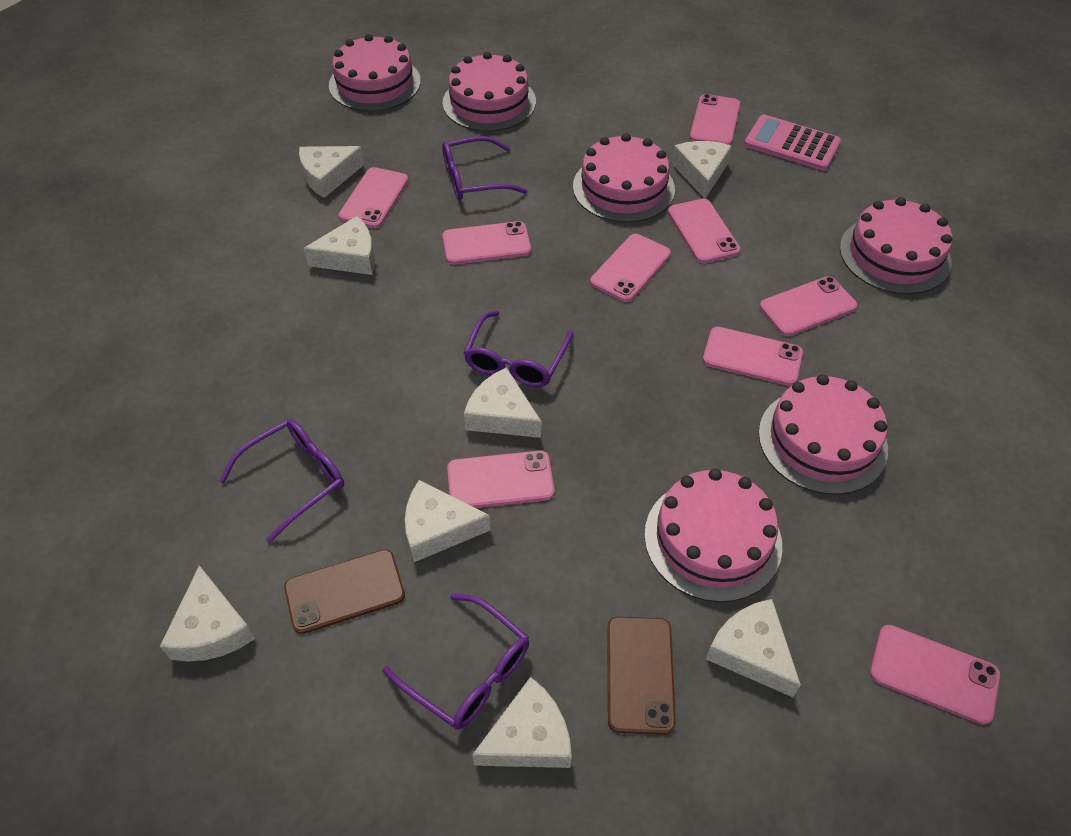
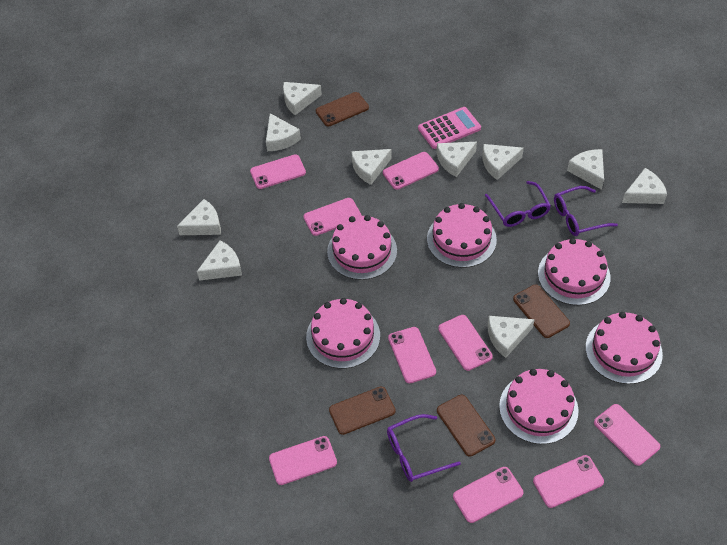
brown phone: 2 -> 4
purple glasses: 4 -> 3
white cheese: 8 -> 10

